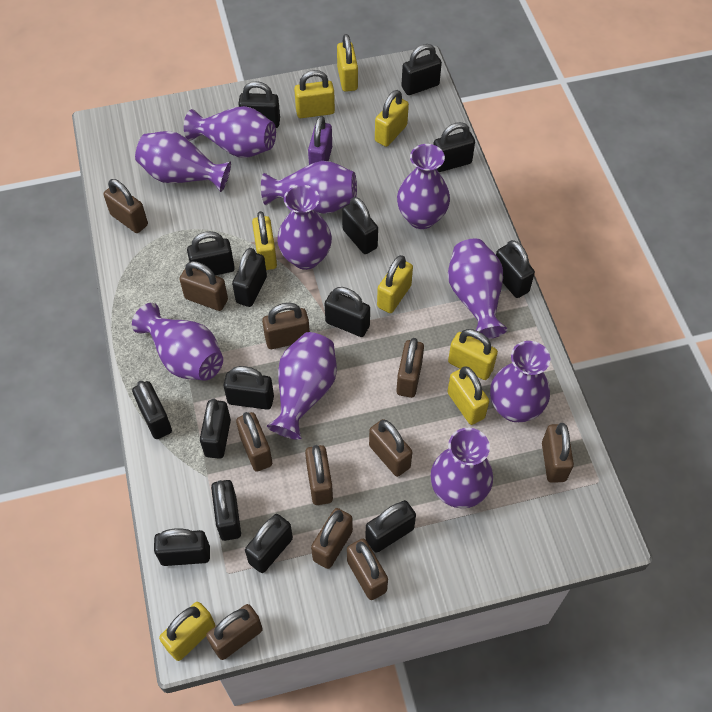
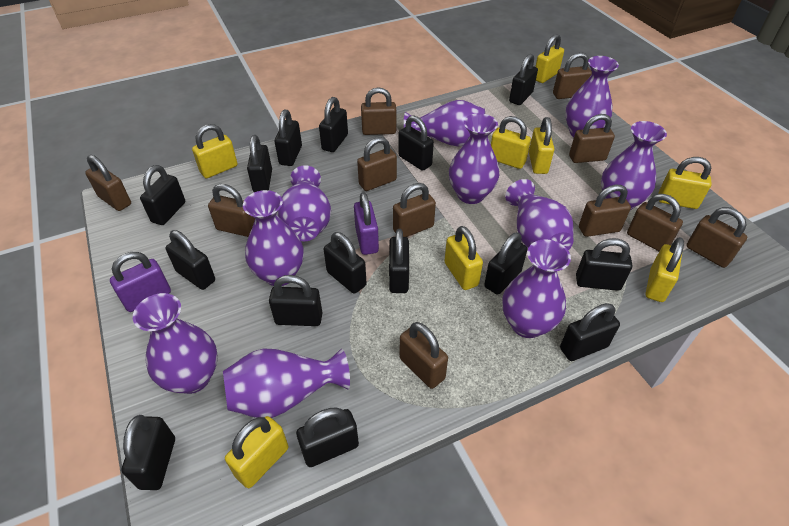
purple padlock: 1 -> 2

